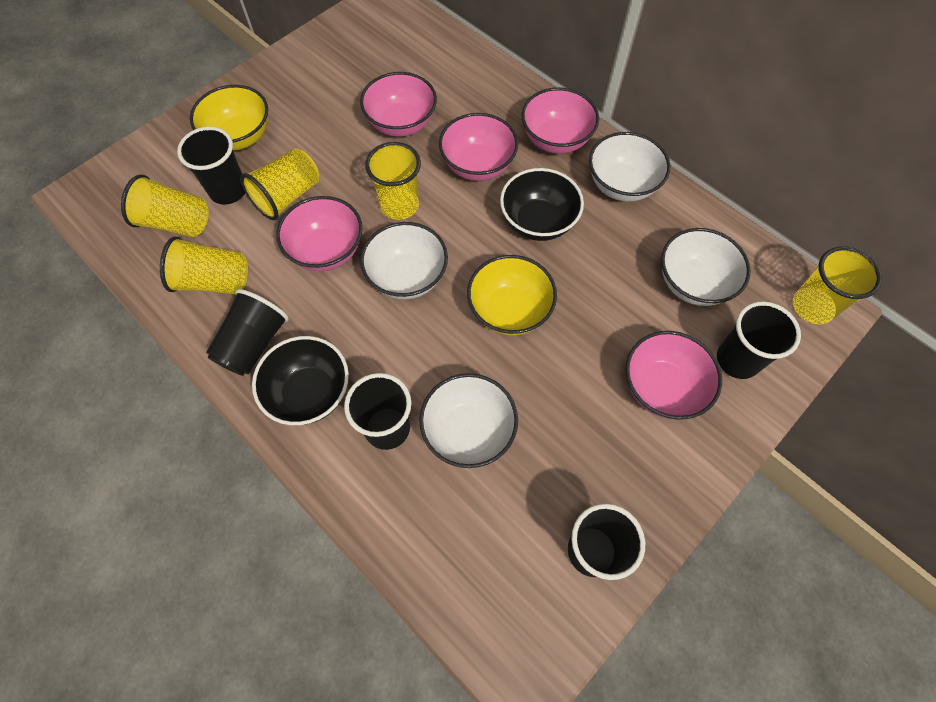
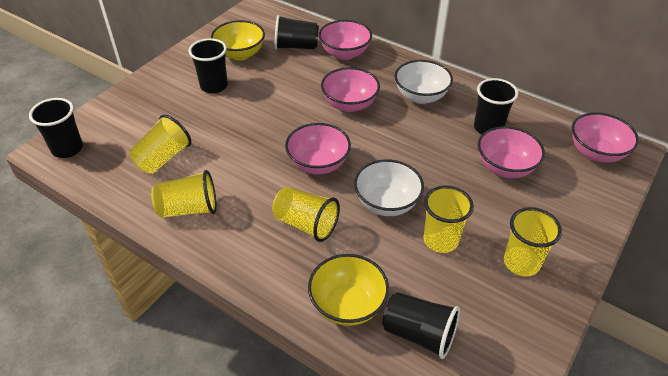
black bowl: 2 -> 0
white bowl: 4 -> 2

